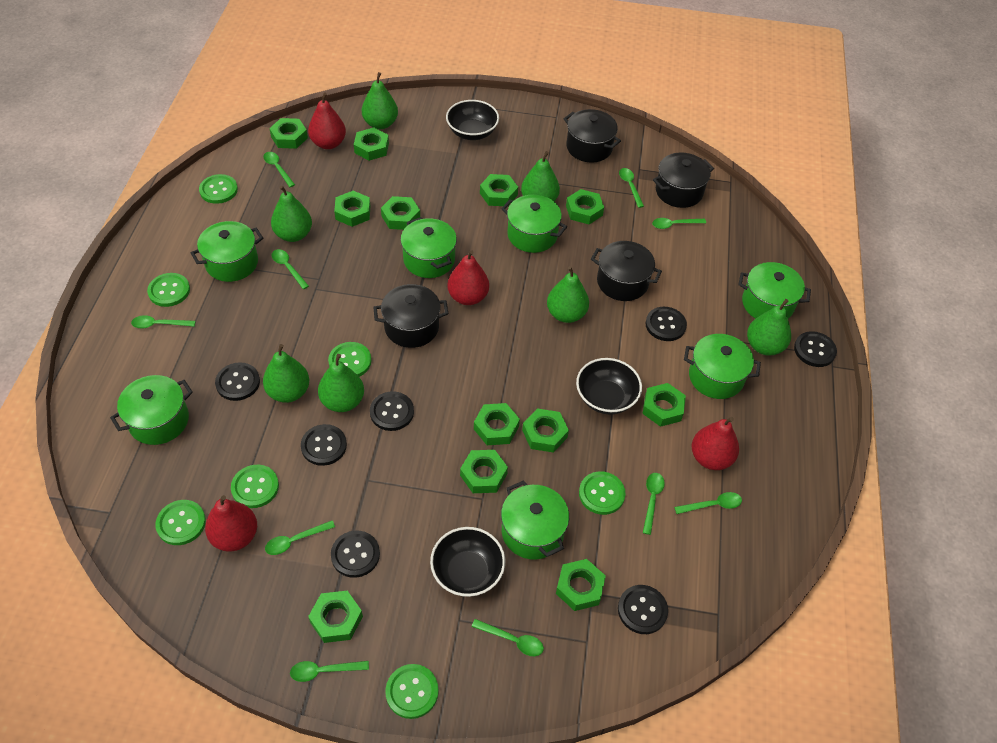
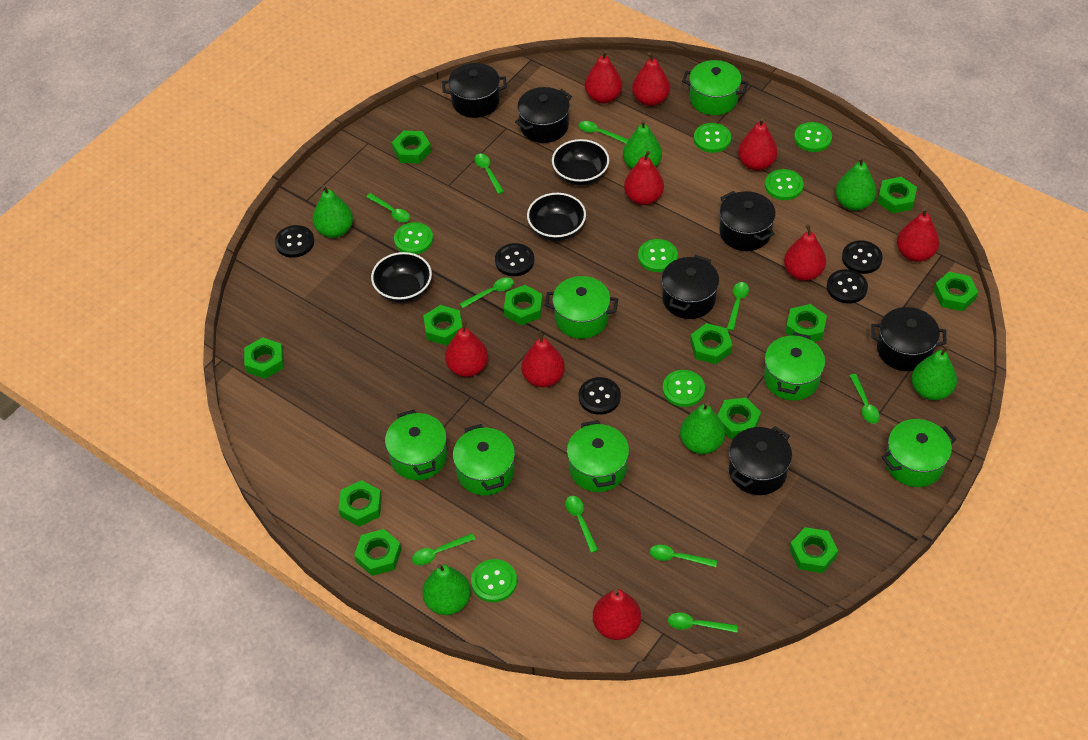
black button: 7 -> 5
black pot: 4 -> 6
green pear: 7 -> 6
red pear: 4 -> 9

